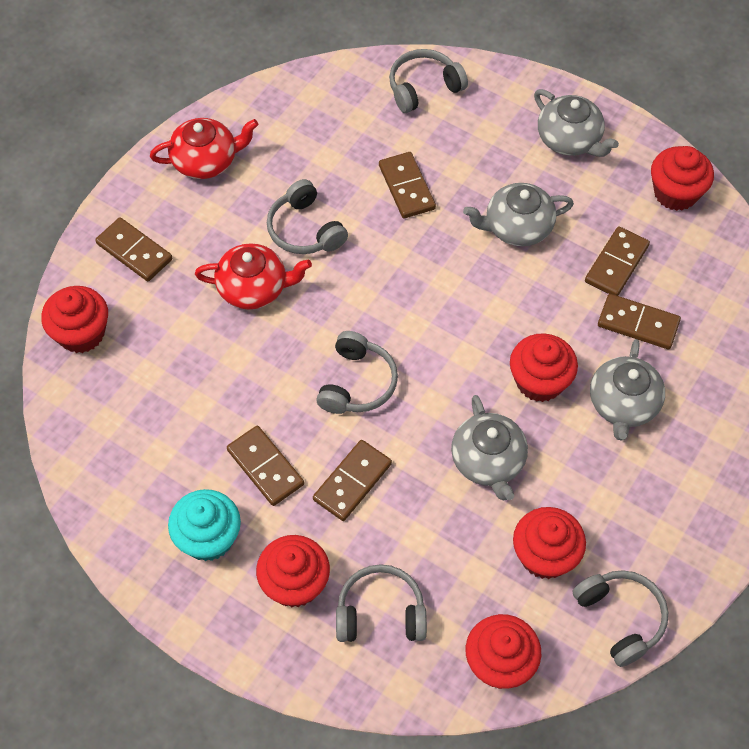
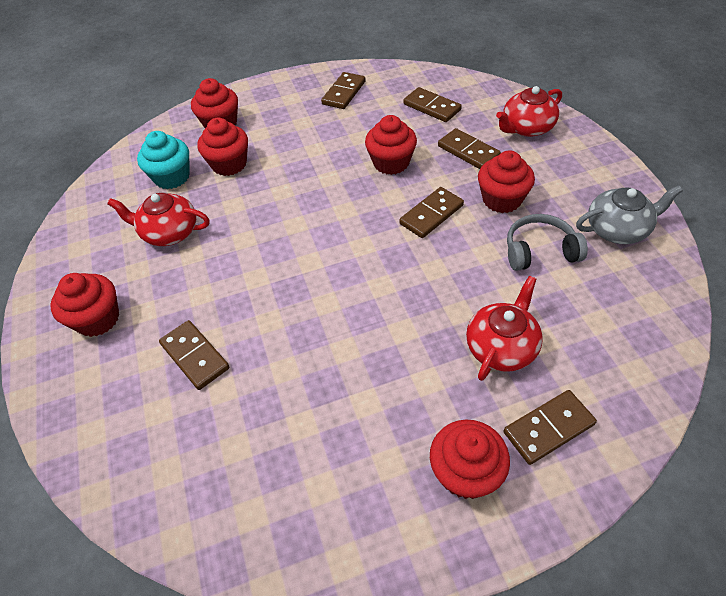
grey headphones: 5 -> 1
grey teapot: 4 -> 1
red teapot: 2 -> 3

